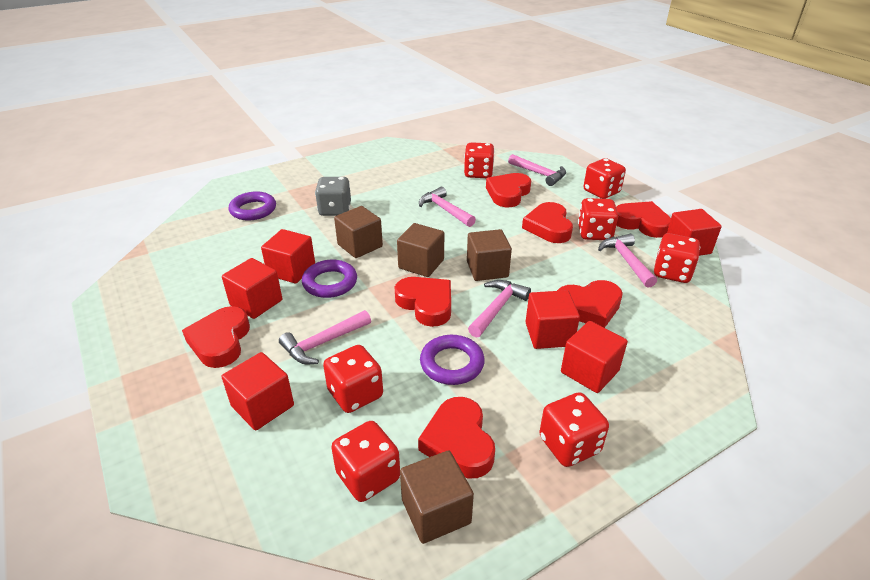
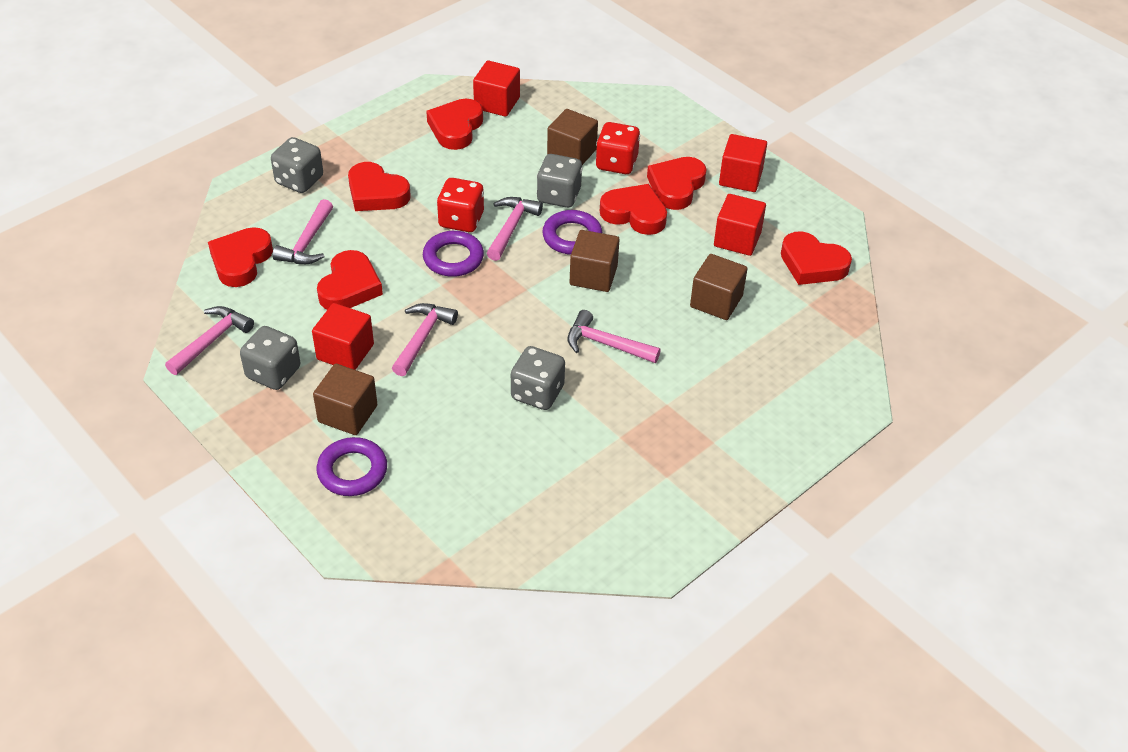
grey dice: 1 -> 4
red cube: 6 -> 4
red dice: 7 -> 2

